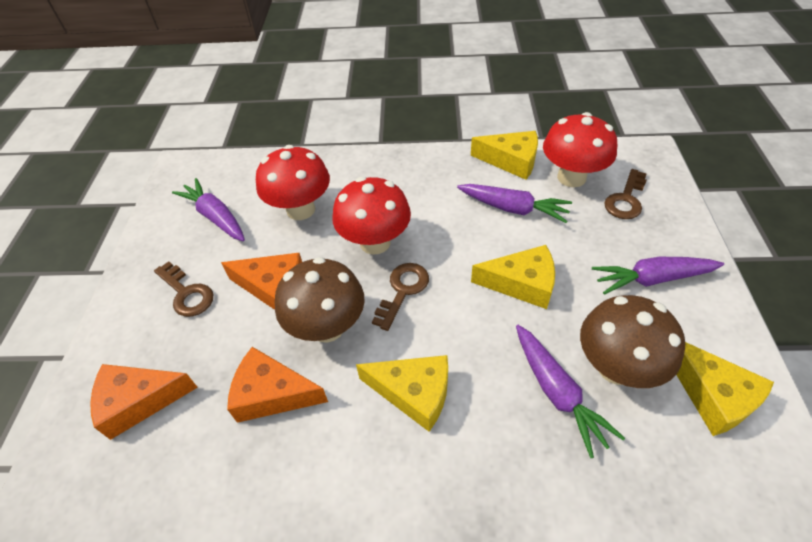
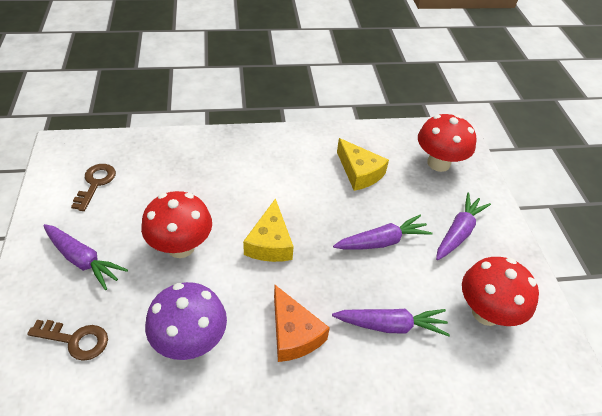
brown key: 3 -> 2
brown mushroom: 2 -> 0
orange cheese: 3 -> 1
purple mushroom: 0 -> 1
yellow cheese: 4 -> 2

